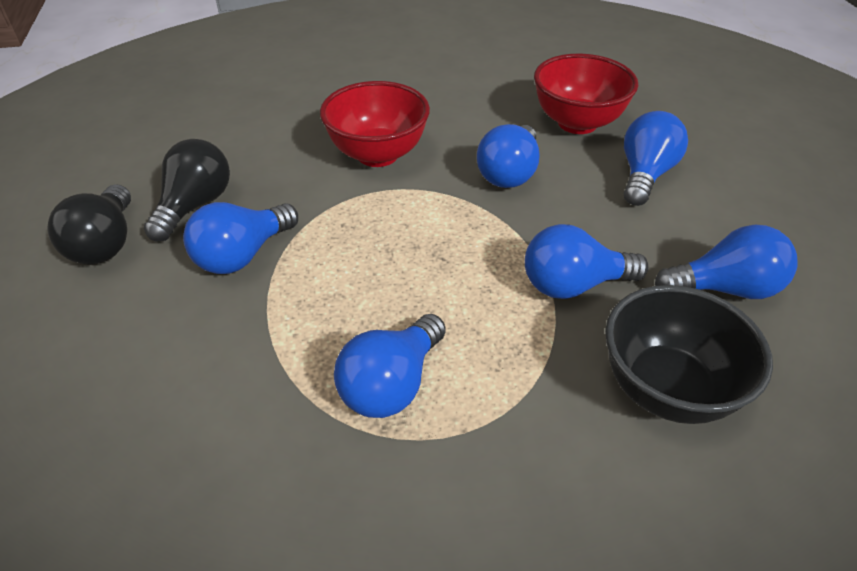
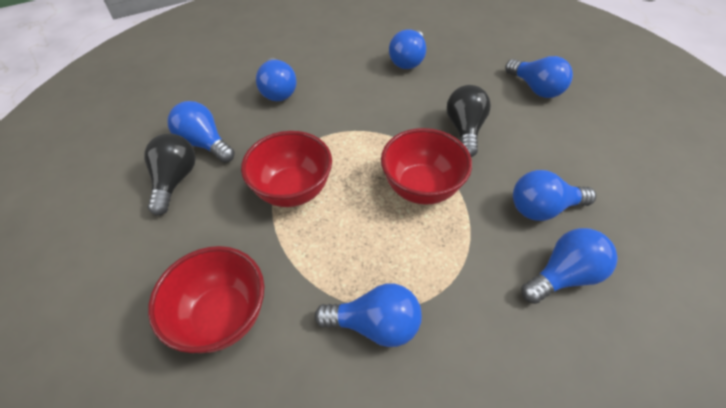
black bowl: 1 -> 0
blue light bulb: 6 -> 7
red bowl: 2 -> 3

